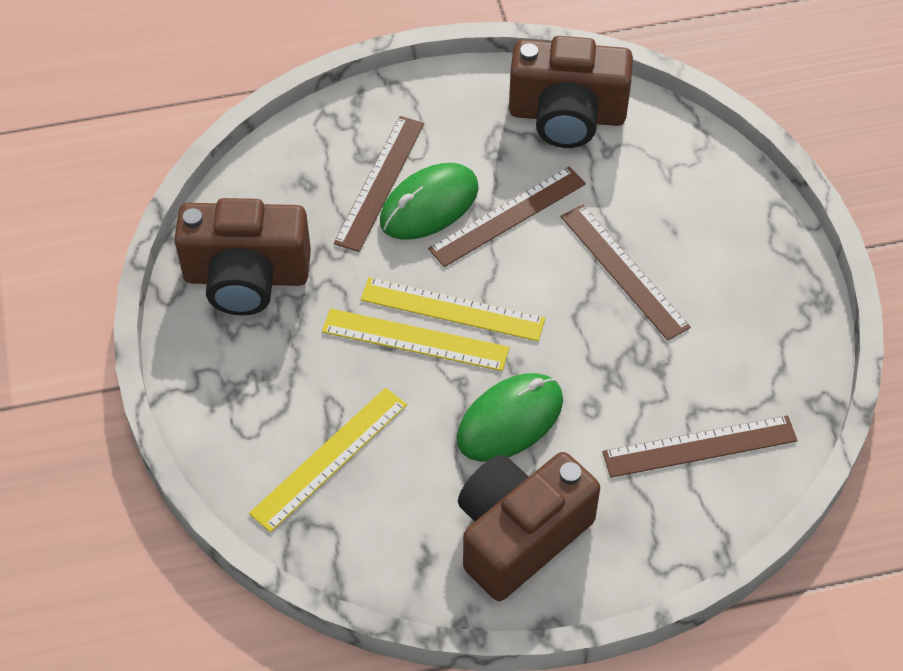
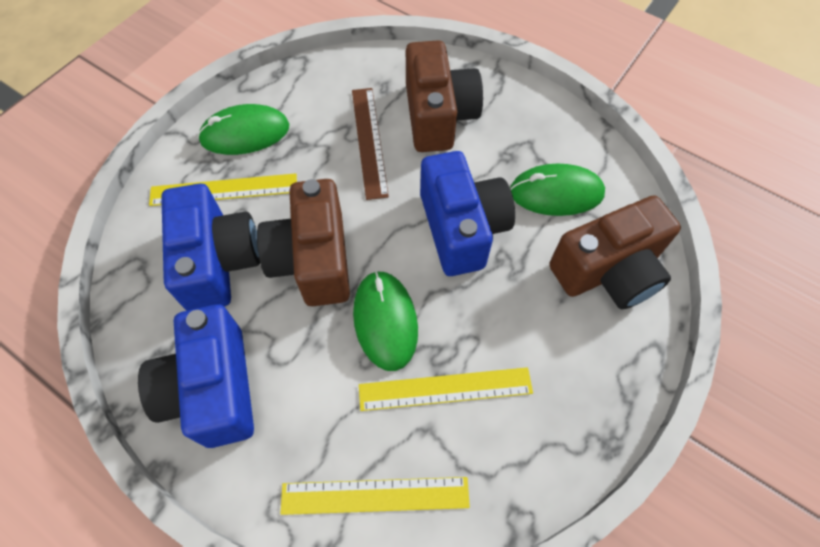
blue camera: 0 -> 3
brown ruler: 4 -> 1
green mouse: 2 -> 3

